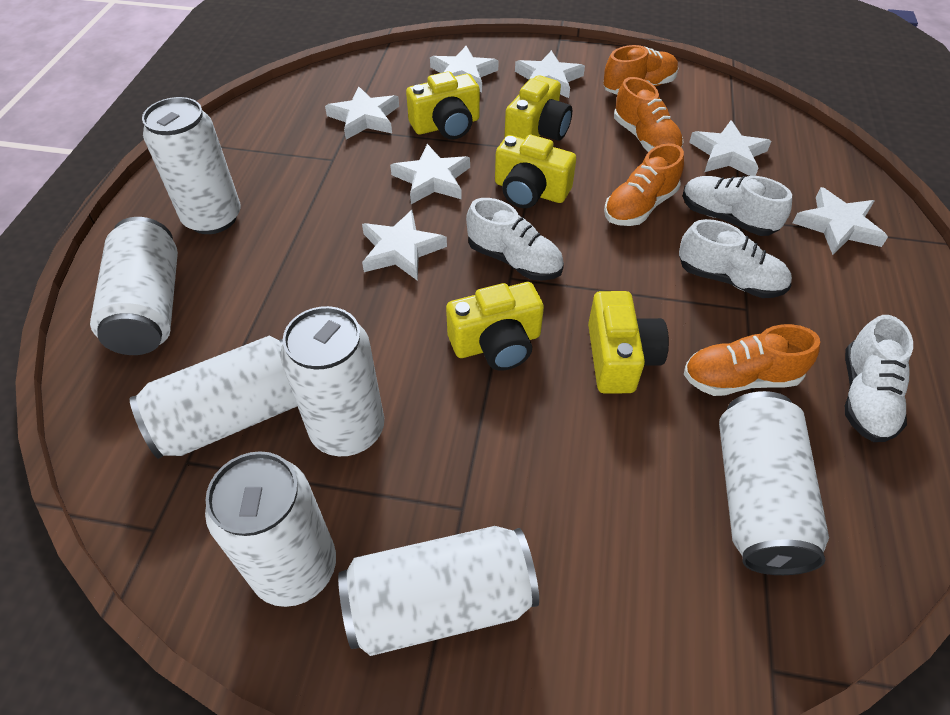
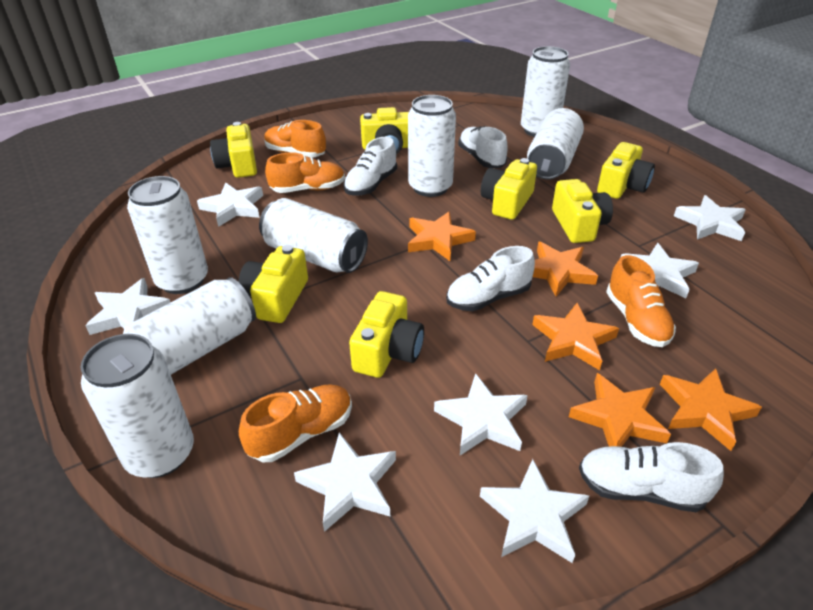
orange star: 0 -> 5
yellow camera: 5 -> 7

